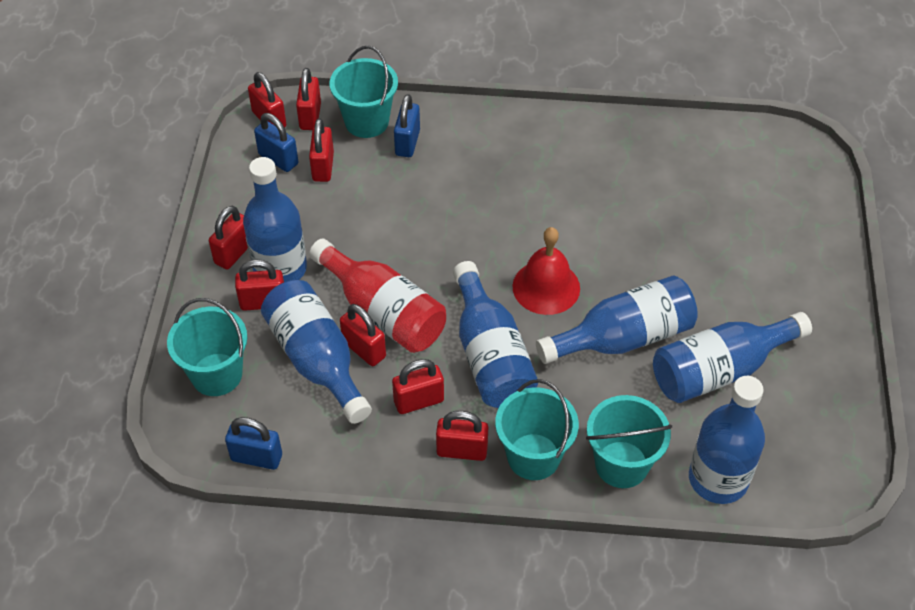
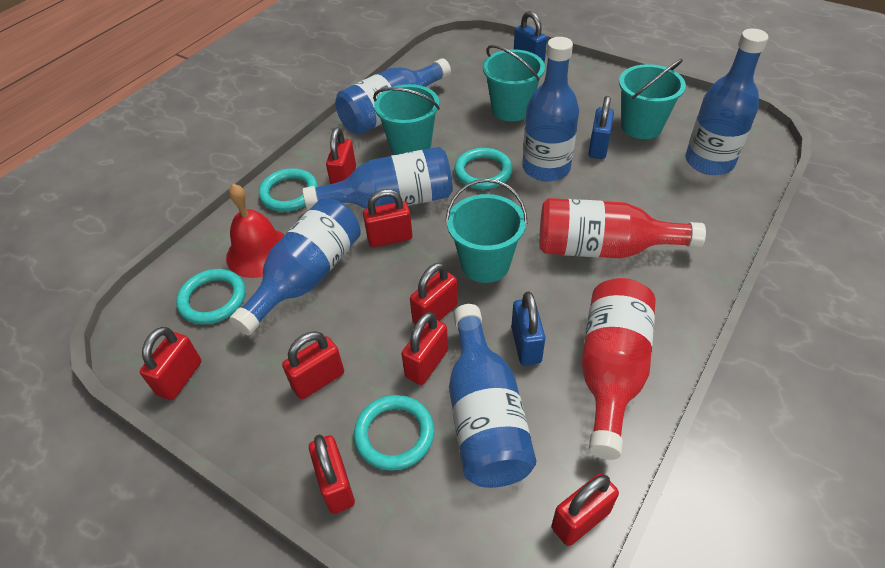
red bottle: 1 -> 2
turquoise ring: 0 -> 4

